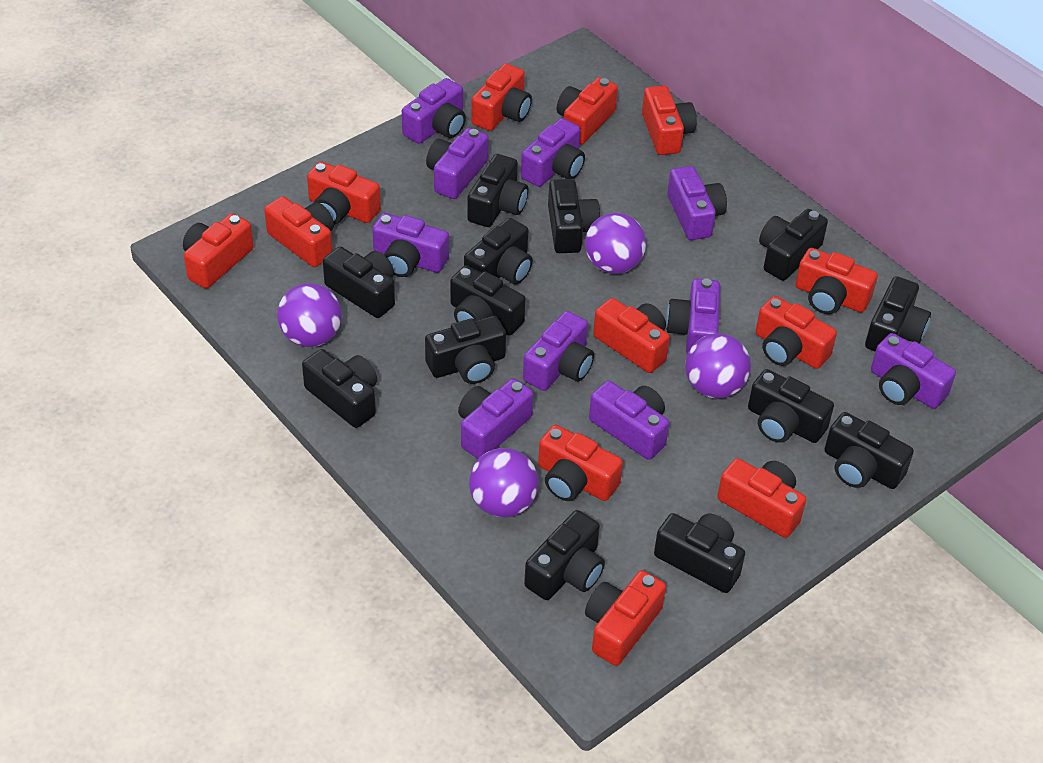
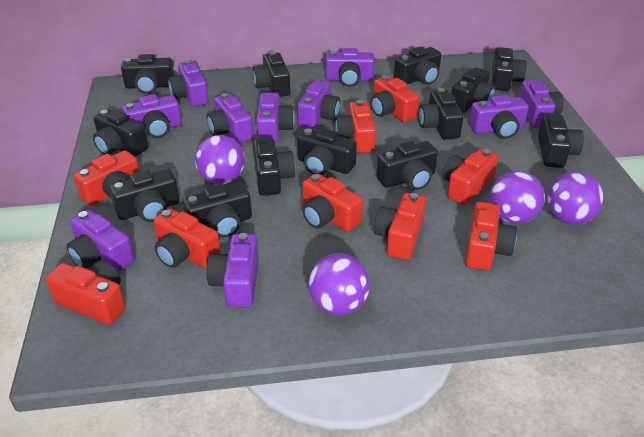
red camera: 12 -> 9

